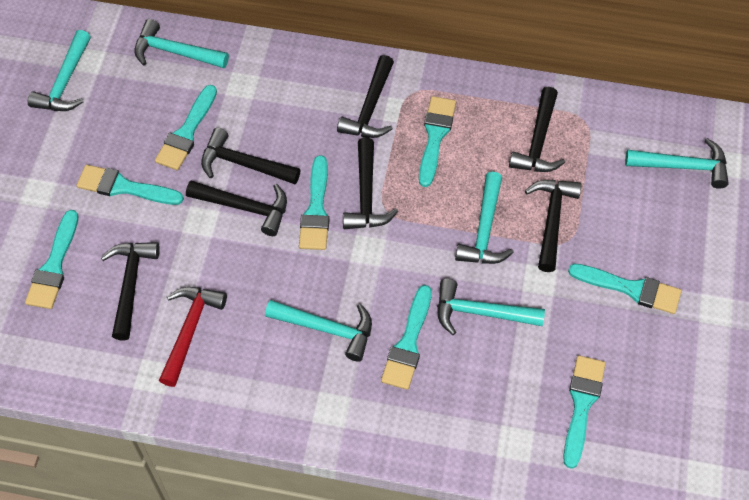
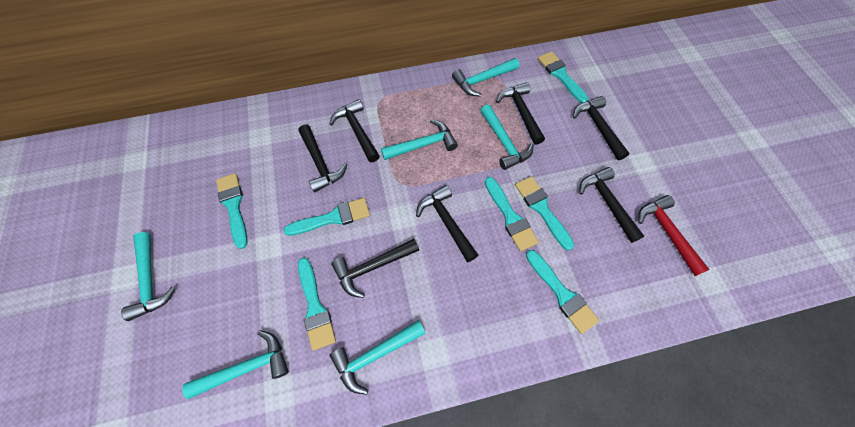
turquoise brush: 8 -> 7

